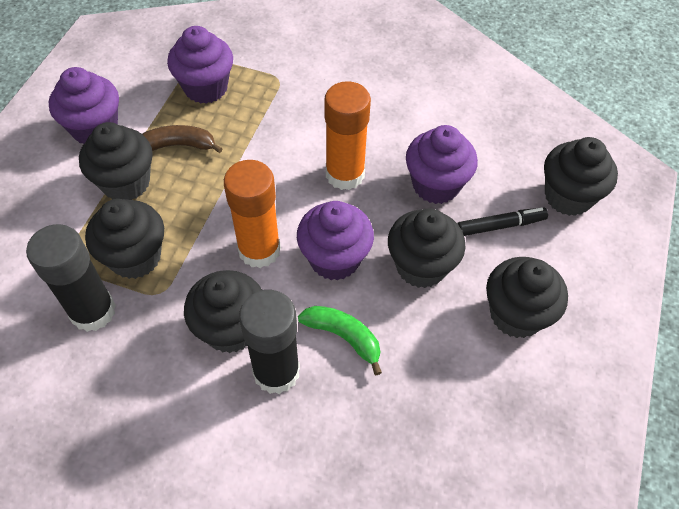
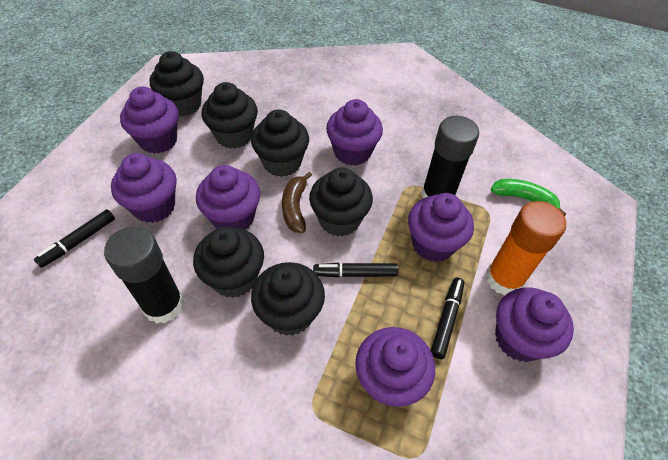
black marker: 1 -> 3
orange glue stick: 2 -> 1
purple cupcake: 4 -> 7

